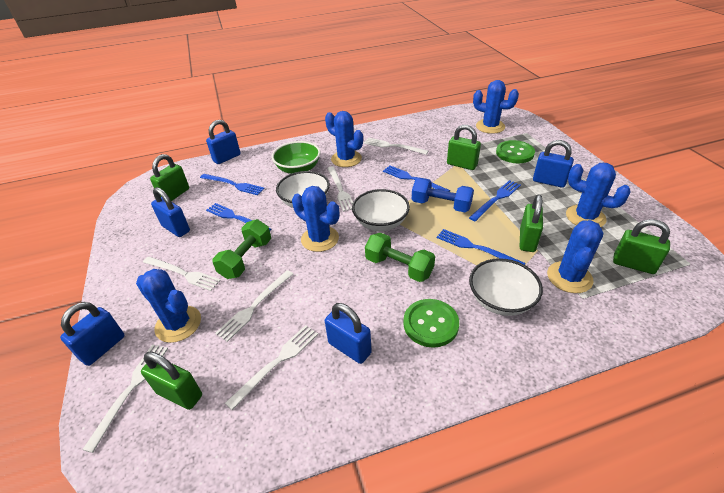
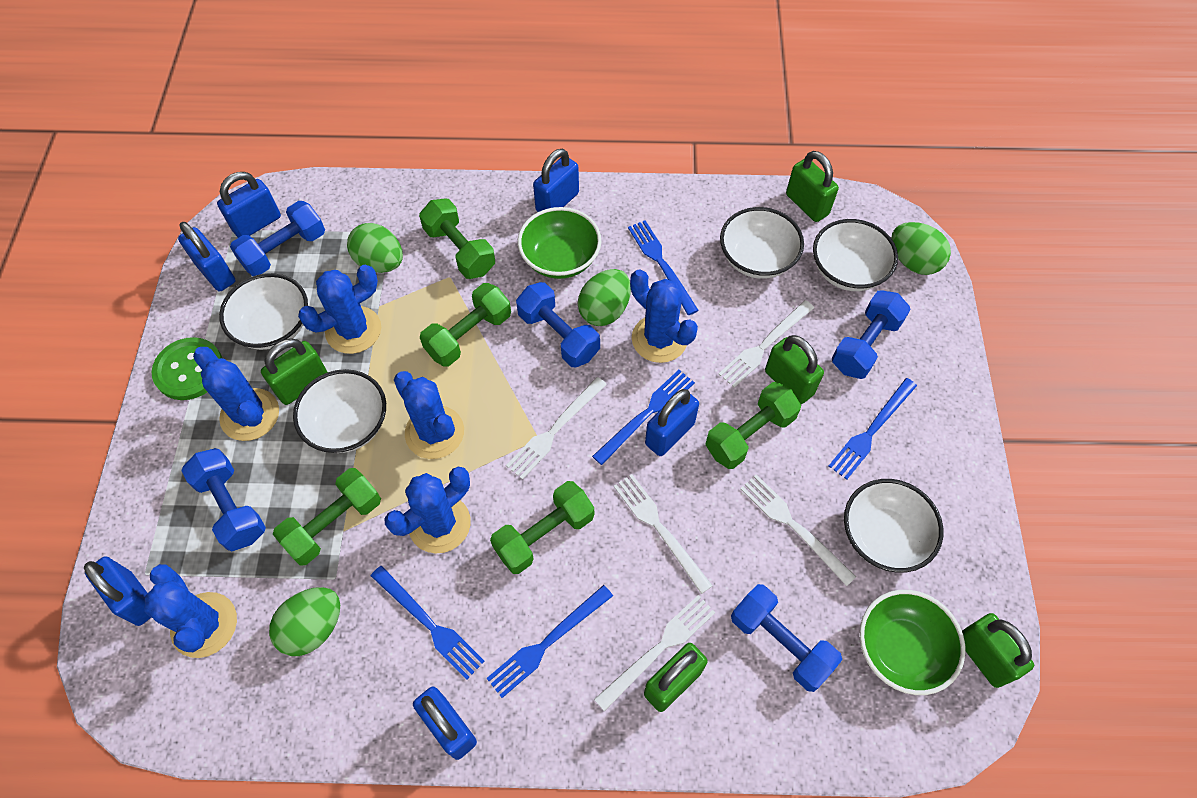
blue dumbbell: 1 -> 5
blue padlock: 5 -> 6
green bowl: 1 -> 2
green button: 2 -> 1
green dumbbell: 2 -> 5
green egg: 0 -> 4
white bowl: 3 -> 5
white fork: 6 -> 5

